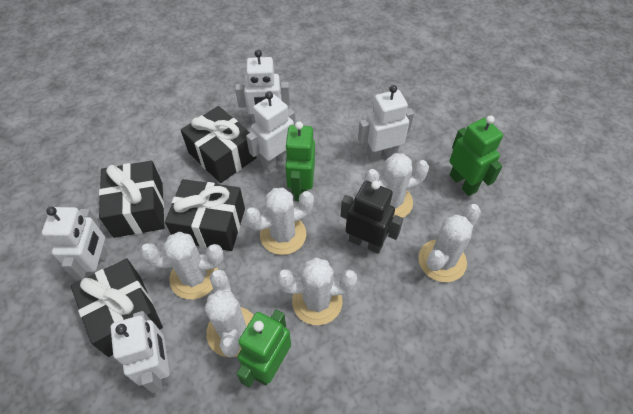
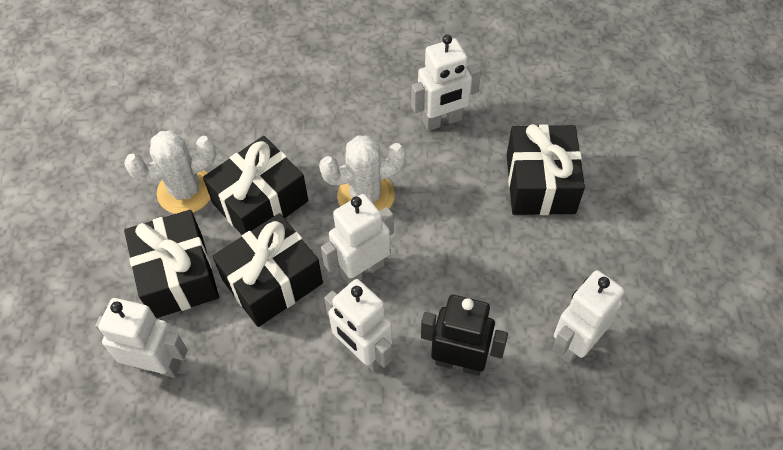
green robot: 3 -> 0
white cactus: 6 -> 2

